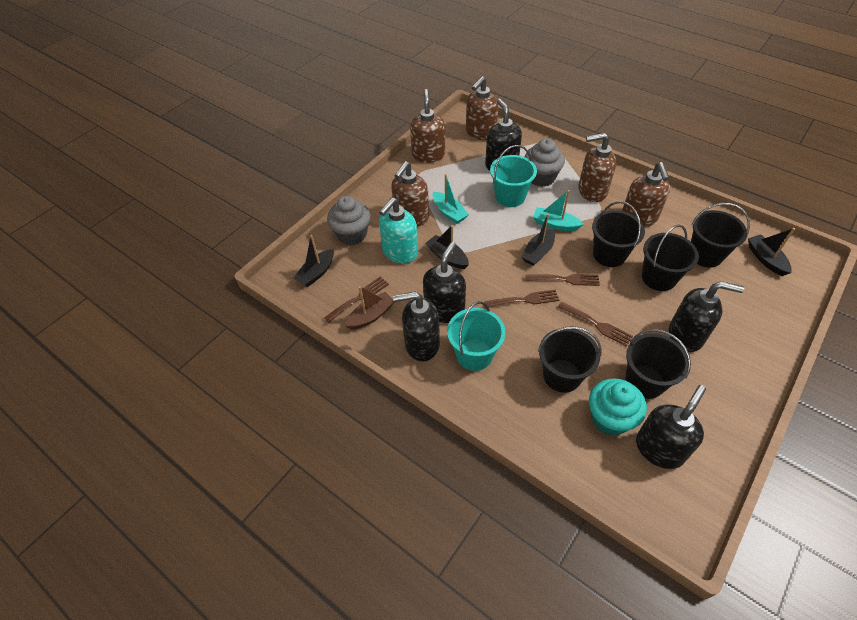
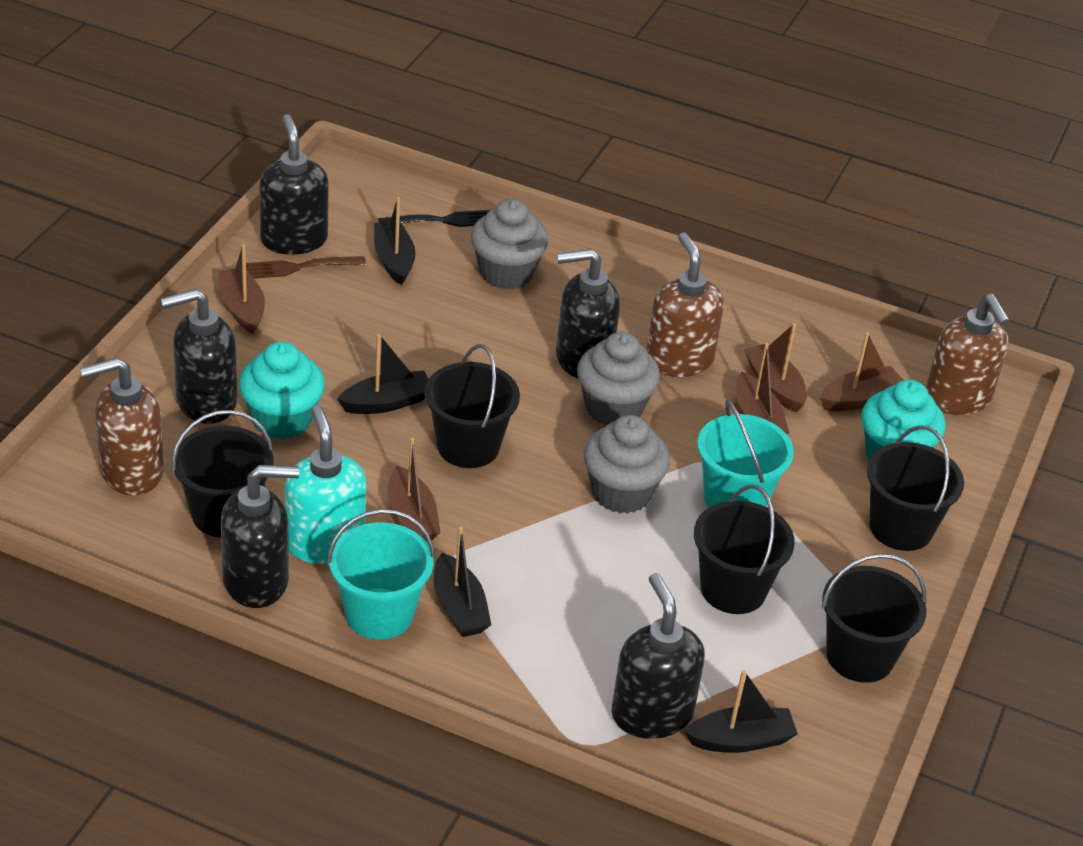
black fork: 0 -> 1
brown boat: 1 -> 5
brown fork: 4 -> 1
brown soap dispenser: 5 -> 3
grey cupcake: 2 -> 3
turquoise boat: 2 -> 0
turquoise cupcake: 1 -> 2

